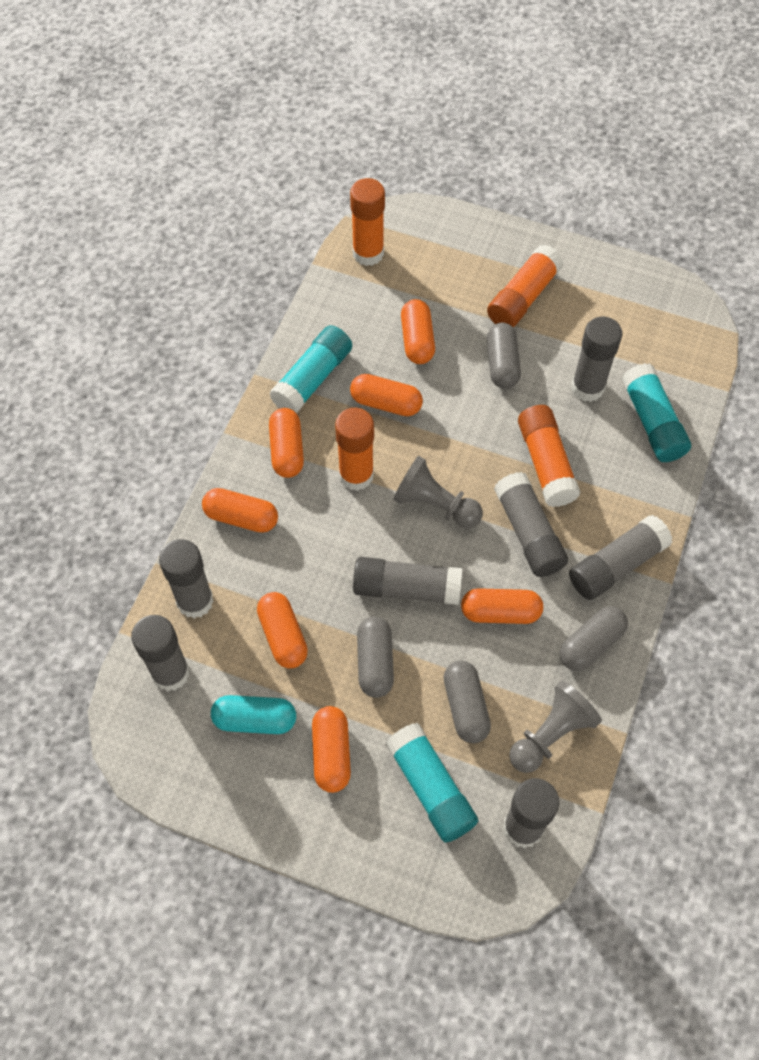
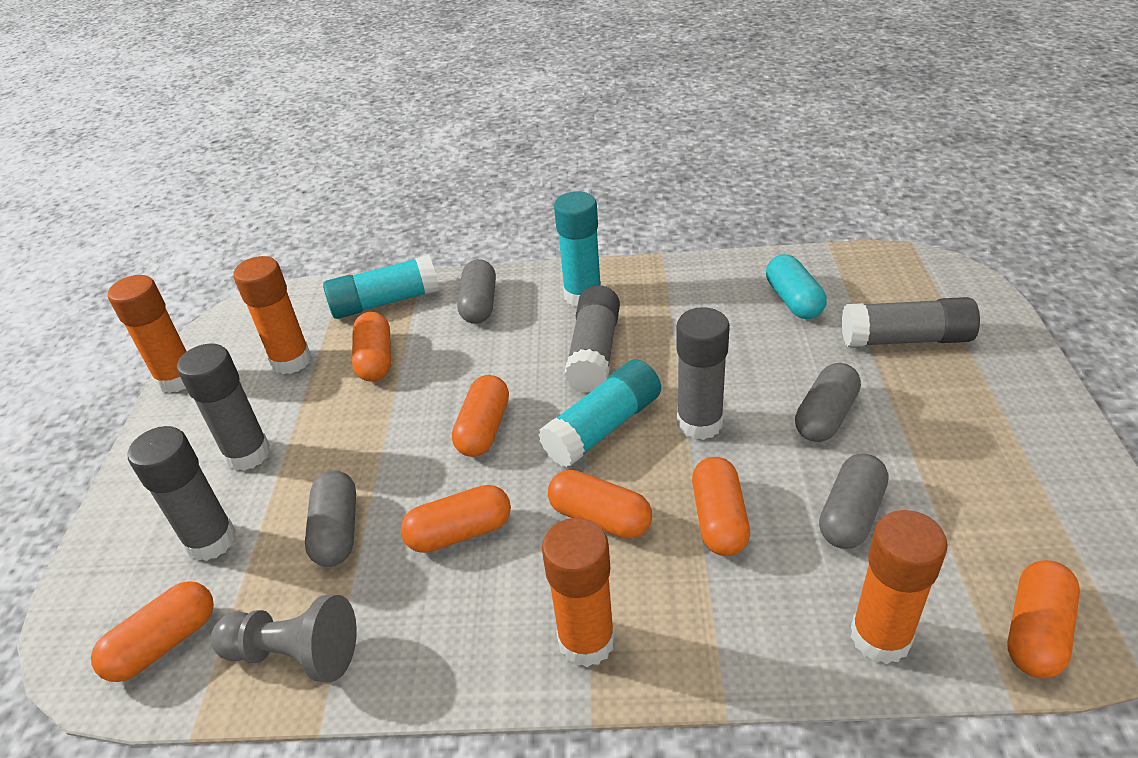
grey glue stick: 7 -> 5
grey pawn: 2 -> 1

